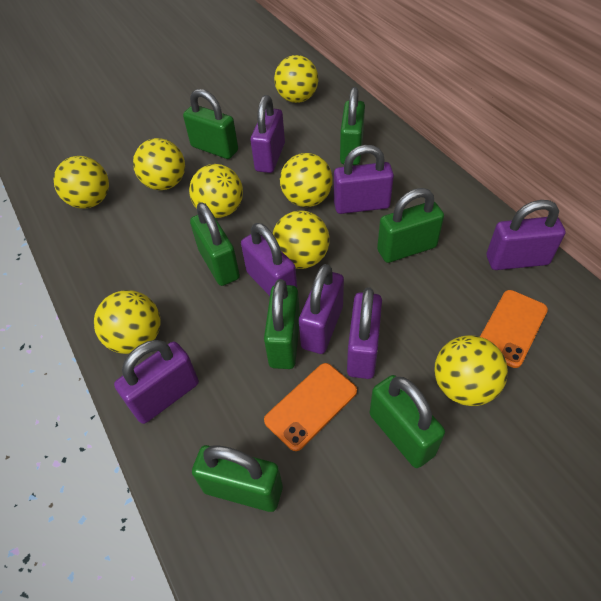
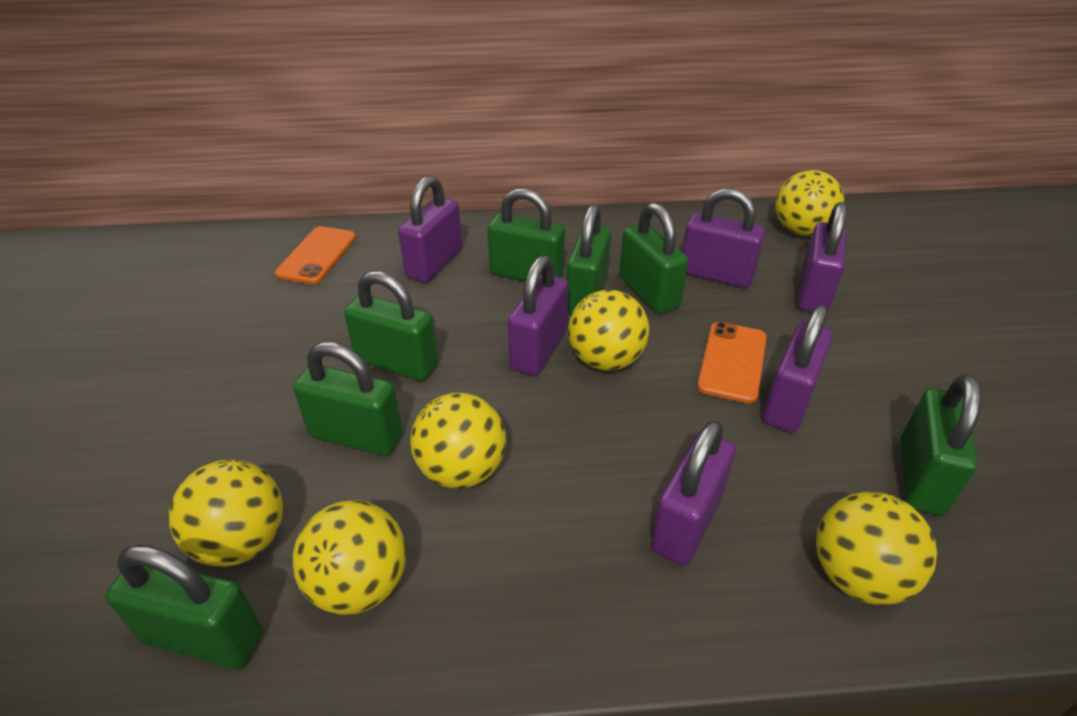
purple padlock: 7 -> 6
yellow ball: 8 -> 6

